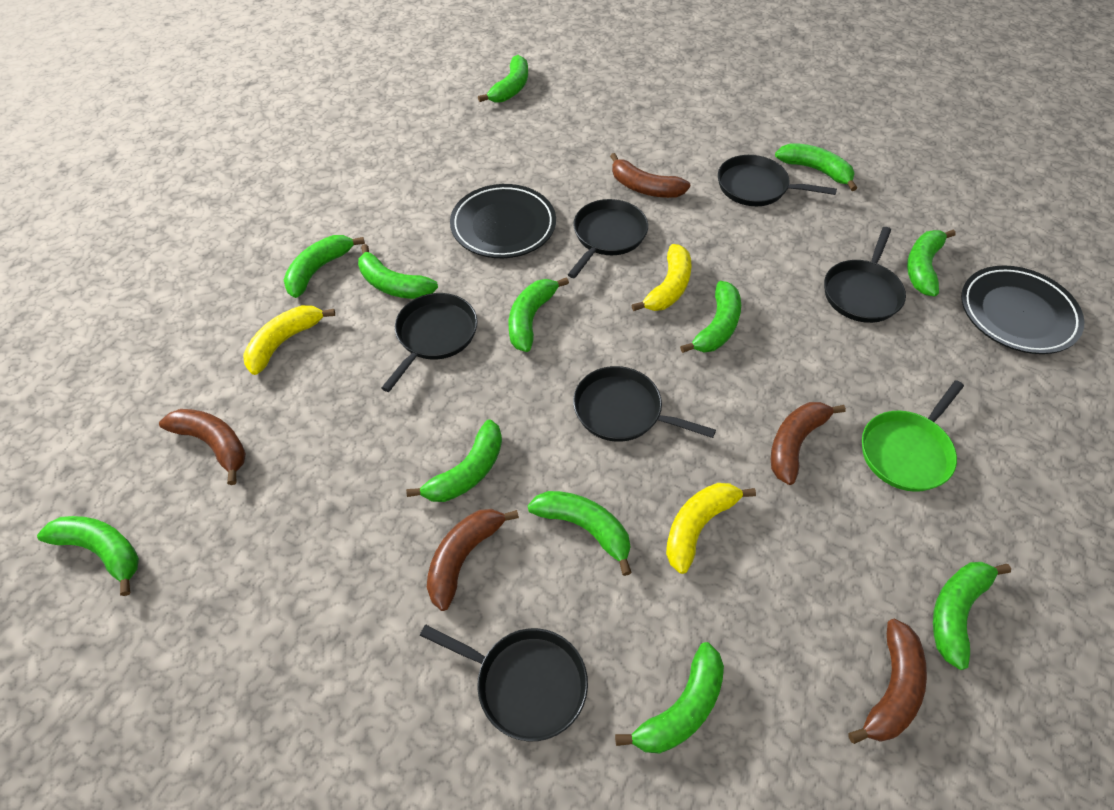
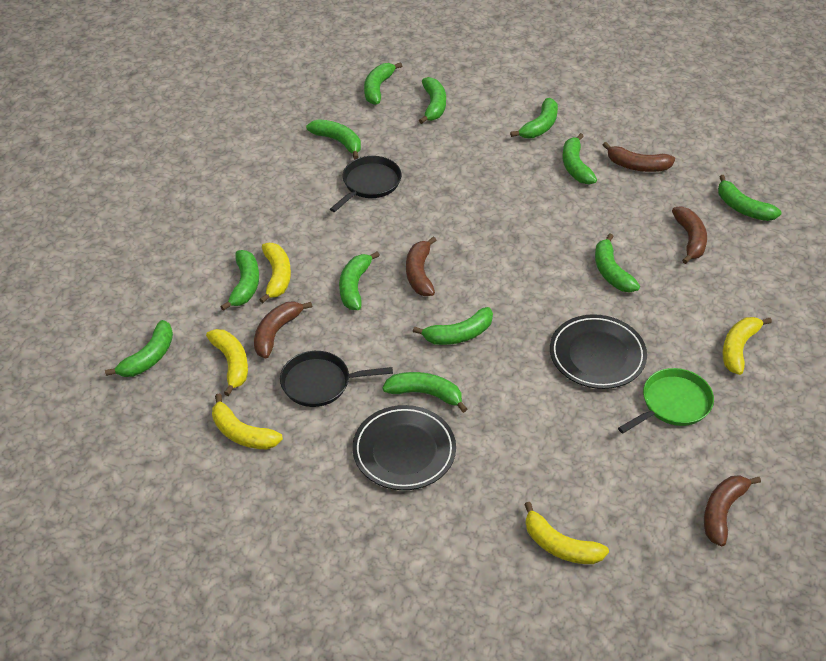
black pan: 6 -> 2
yellow banana: 3 -> 5

